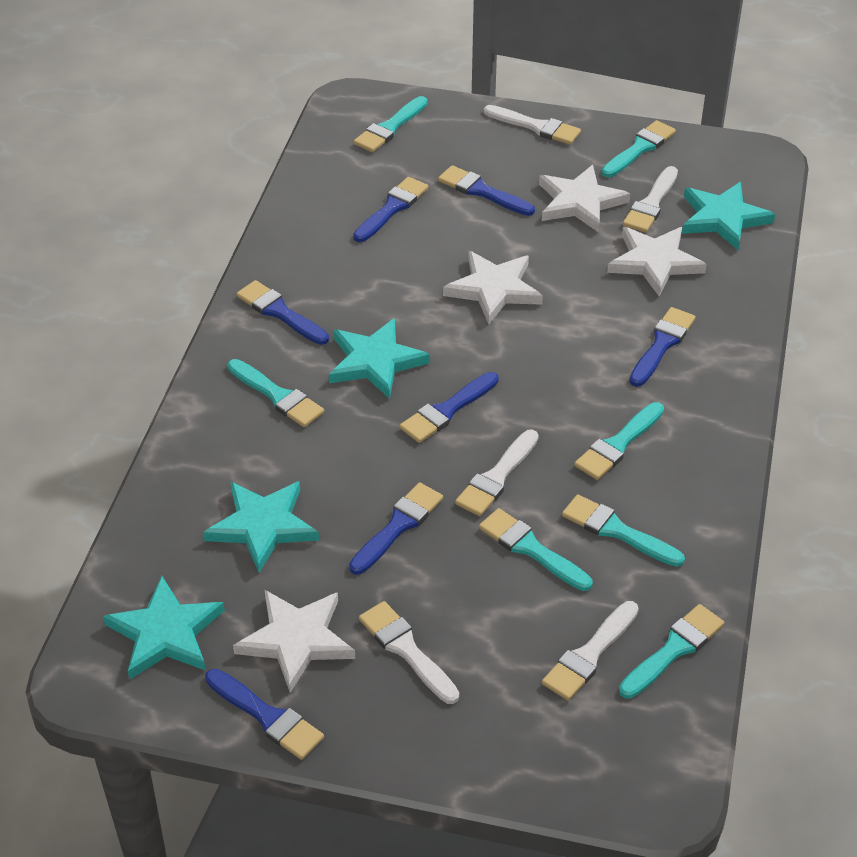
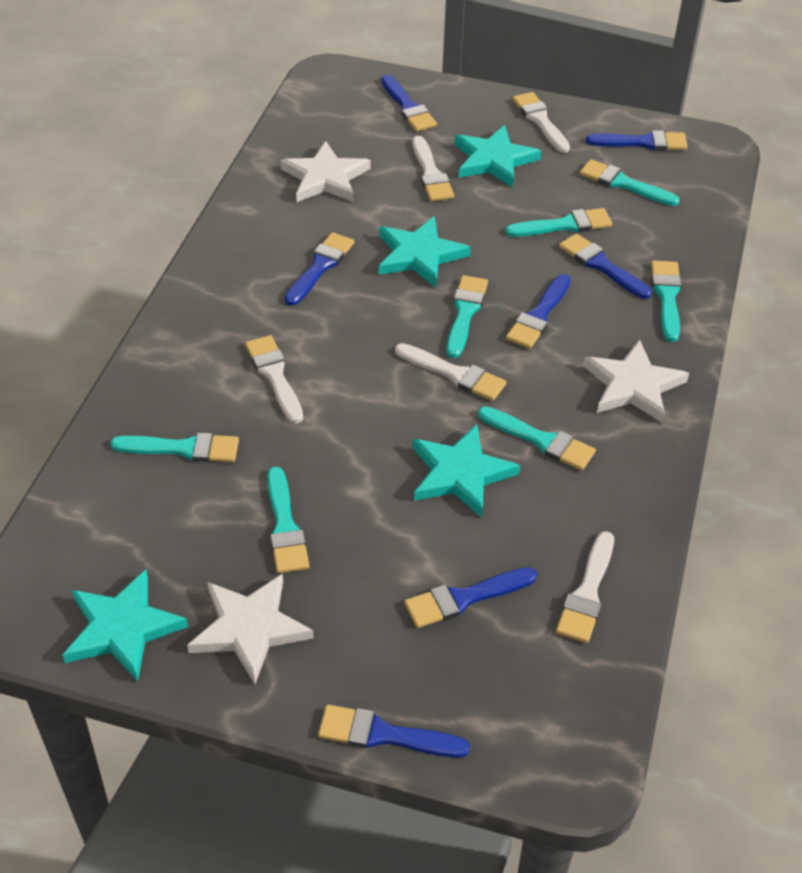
white star: 4 -> 3

